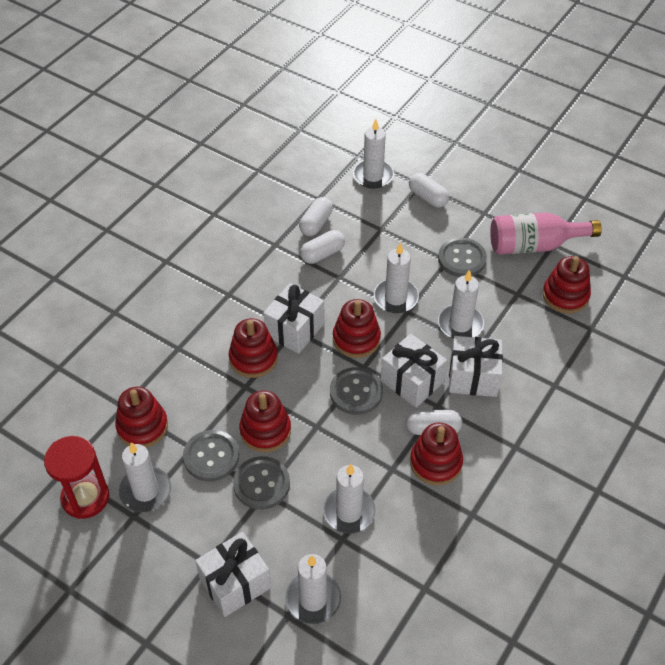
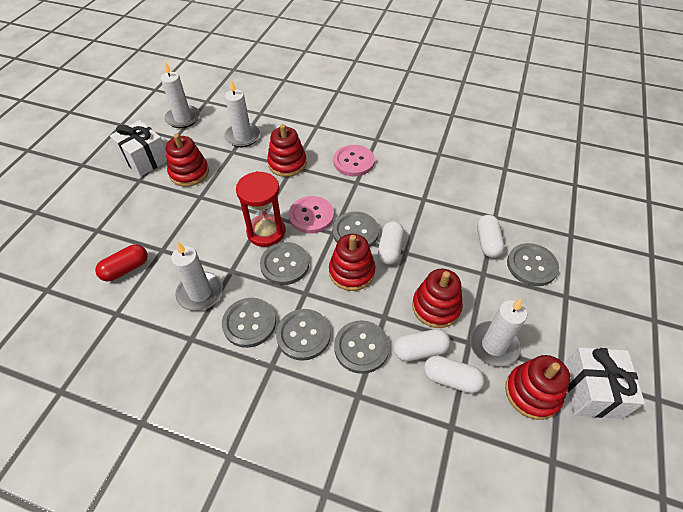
grey button: 4 -> 6
pink bottle: 1 -> 0
pink button: 0 -> 2
red capsule: 0 -> 1
red stacking toy: 6 -> 5
white candle: 6 -> 4
white gift: 4 -> 2

